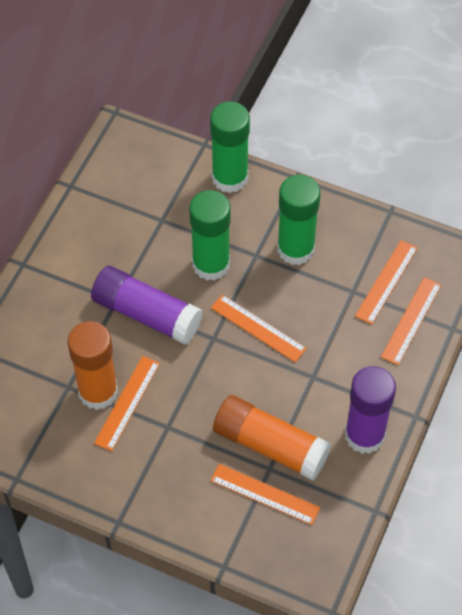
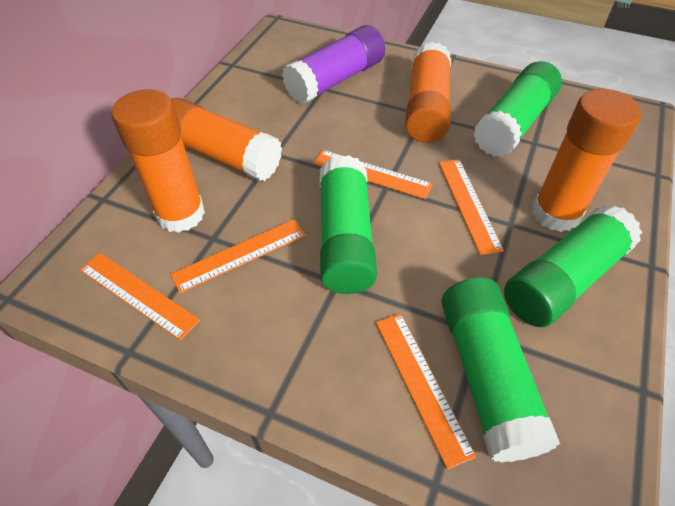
green glue stick: 3 -> 4
orange glue stick: 2 -> 4
purple glue stick: 2 -> 1

